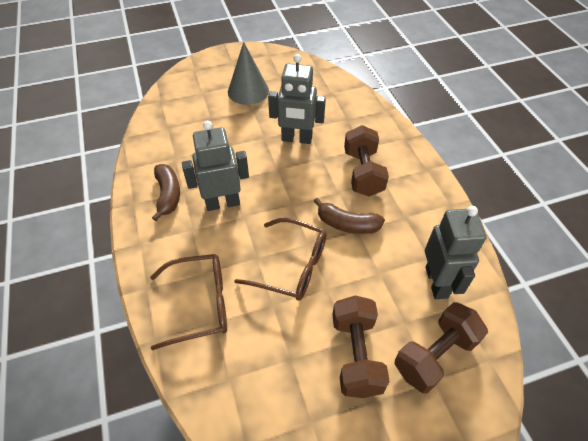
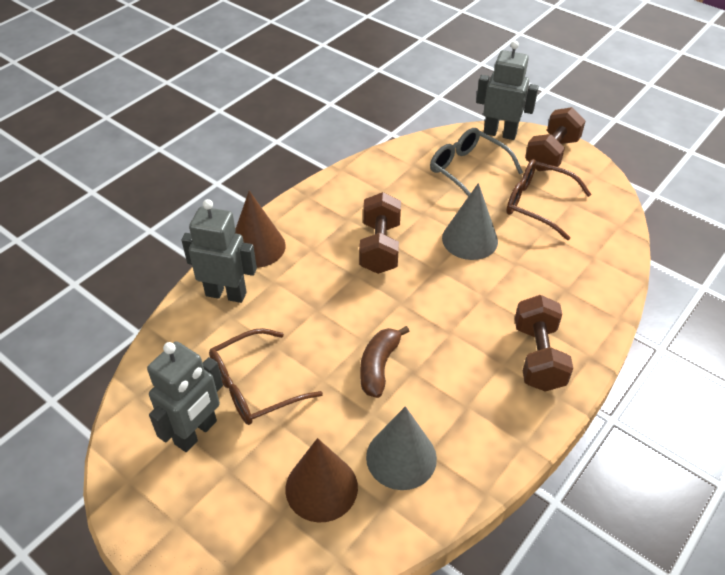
brown banana: 2 -> 1
brown cone: 0 -> 2
grey cone: 1 -> 2
grey glasses: 0 -> 1

